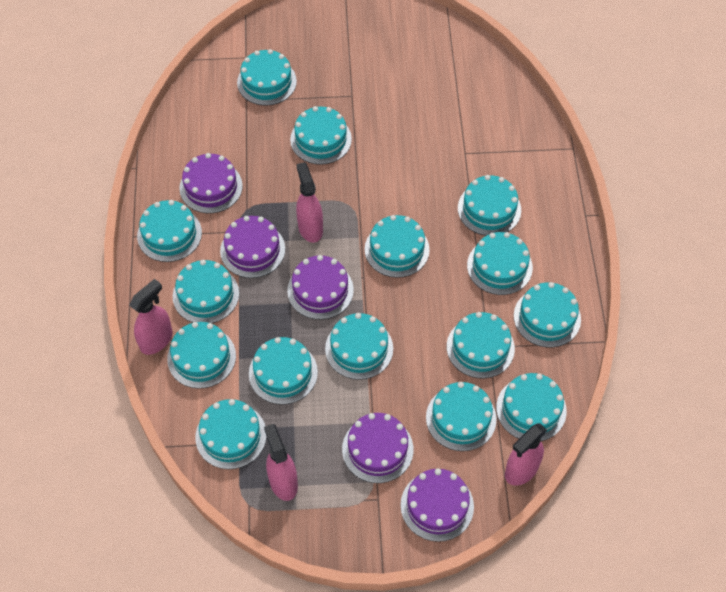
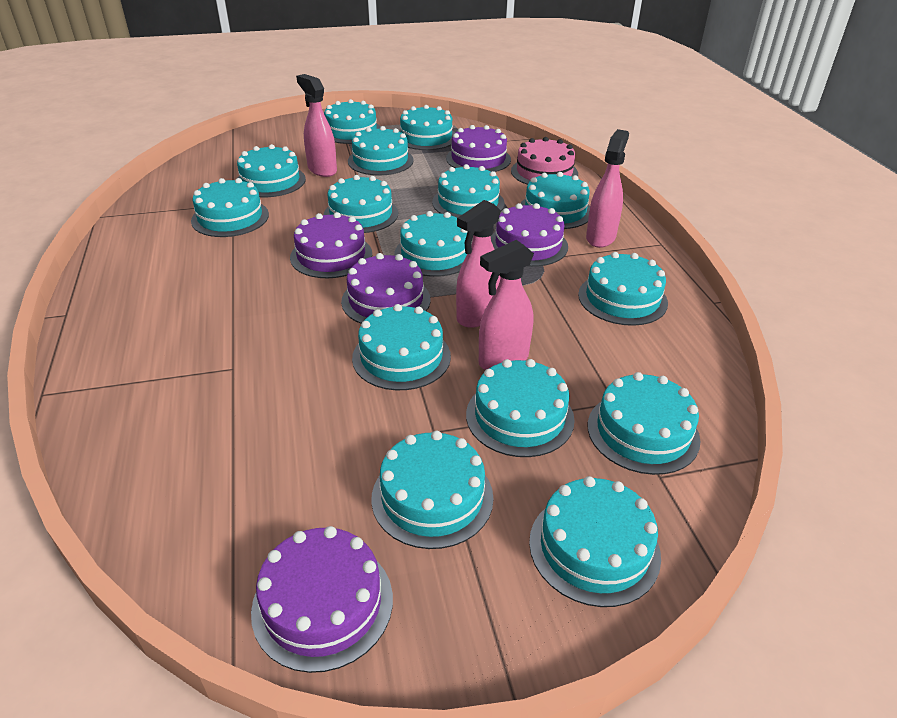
pink cake: 0 -> 1

